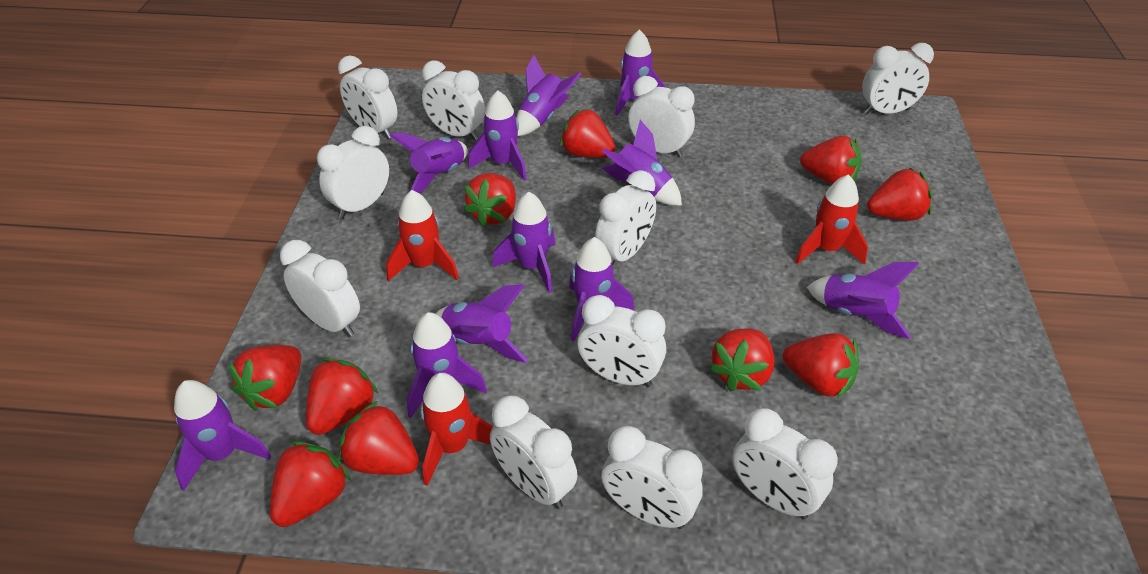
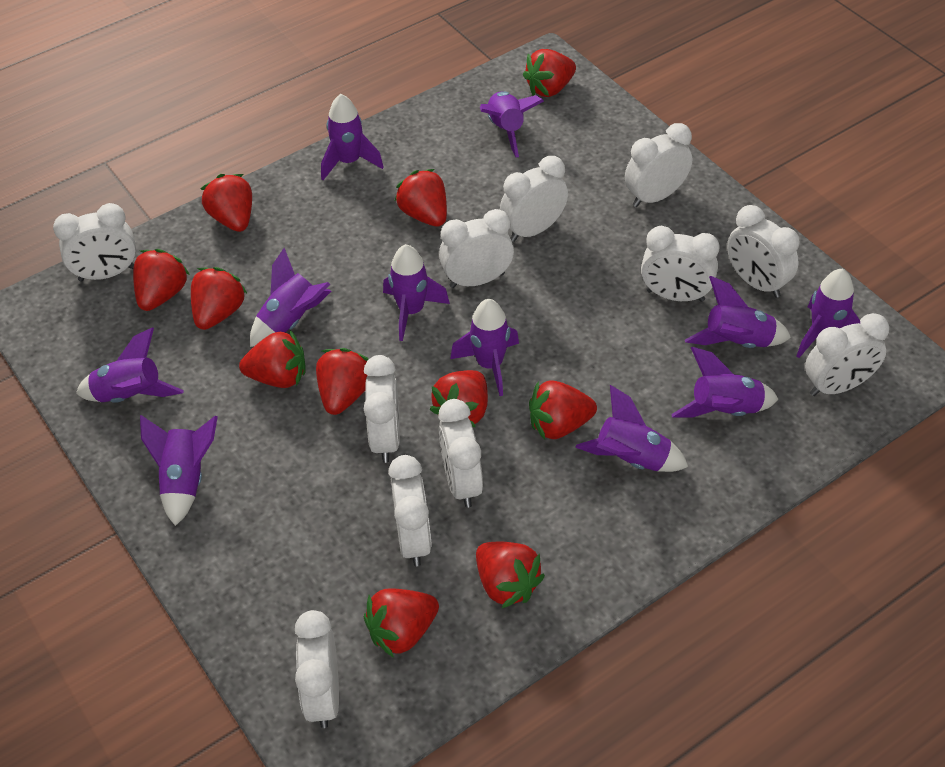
red rocket: 3 -> 0
red strawberry: 10 -> 11

